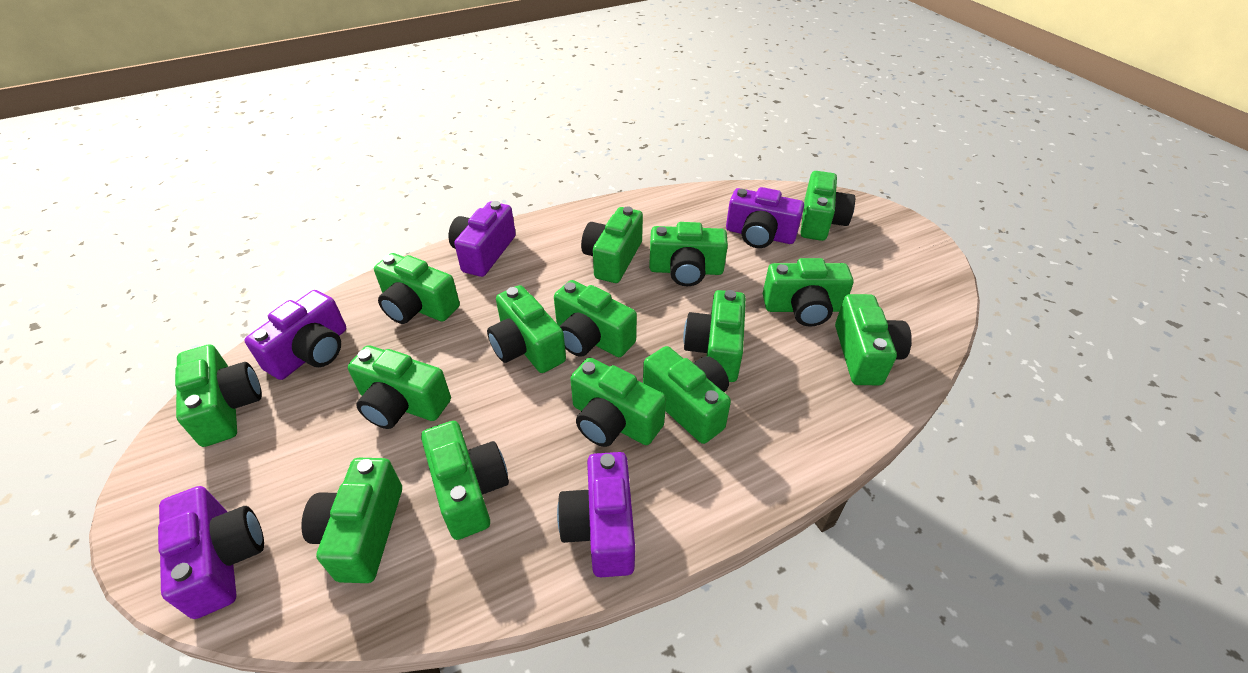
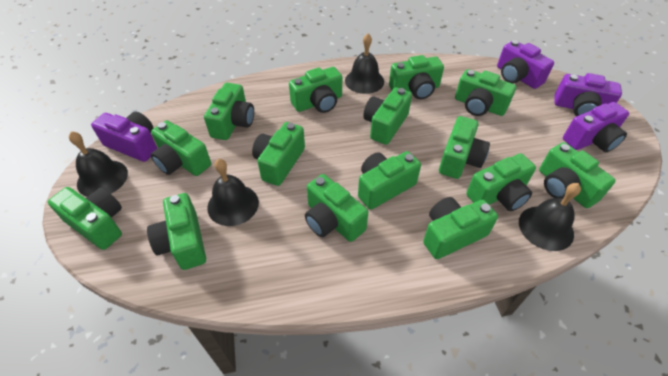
black bell: 0 -> 4
purple camera: 5 -> 4

